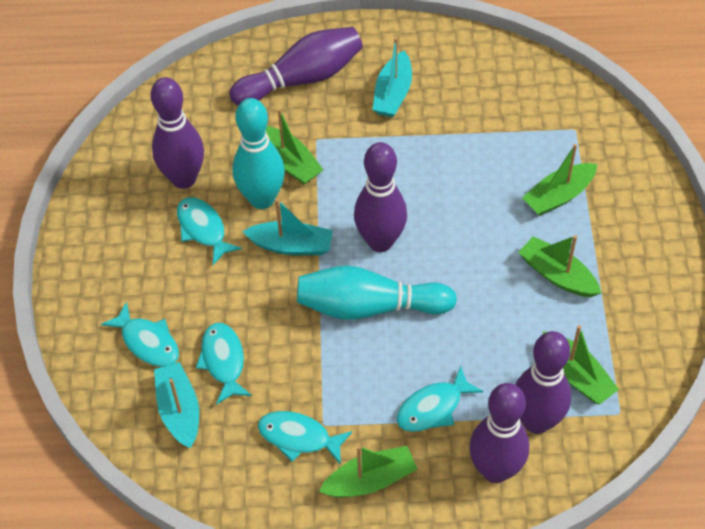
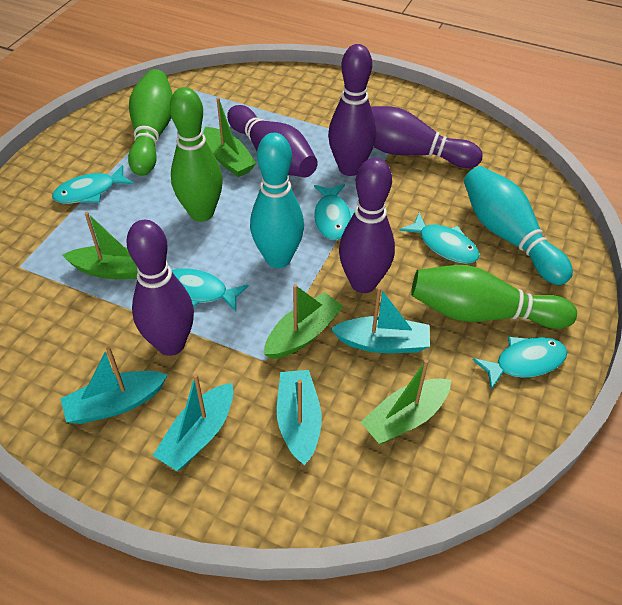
green boat: 5 -> 4
green bowling pin: 0 -> 3
turquoise boat: 3 -> 4

